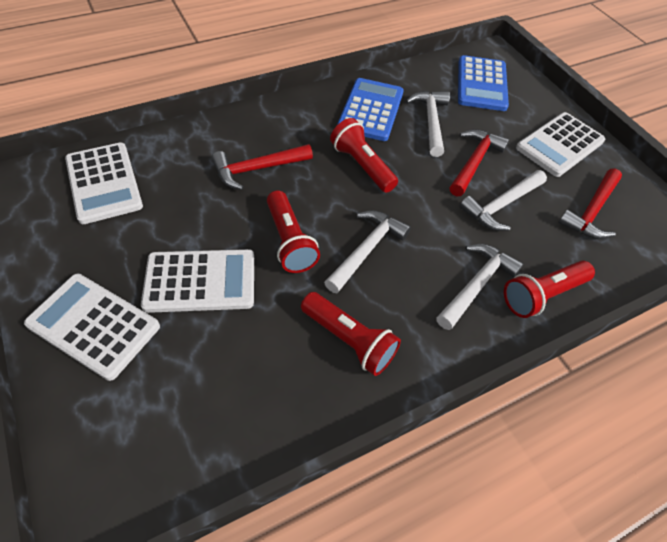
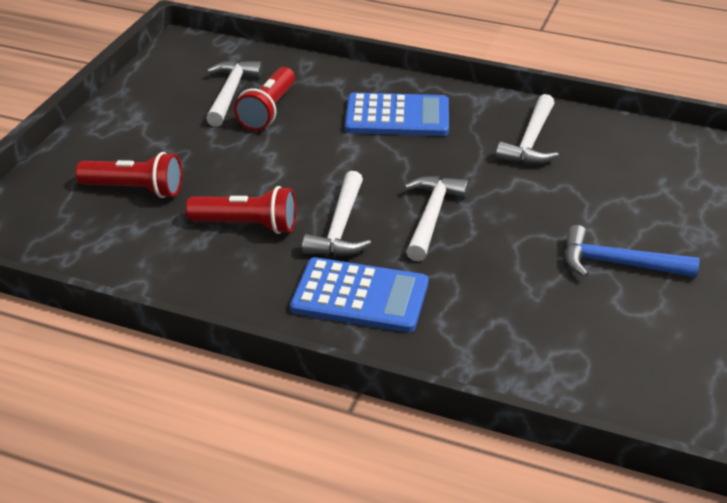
blue hammer: 0 -> 1
red flashlight: 4 -> 3
red hammer: 3 -> 0
white calculator: 4 -> 0

